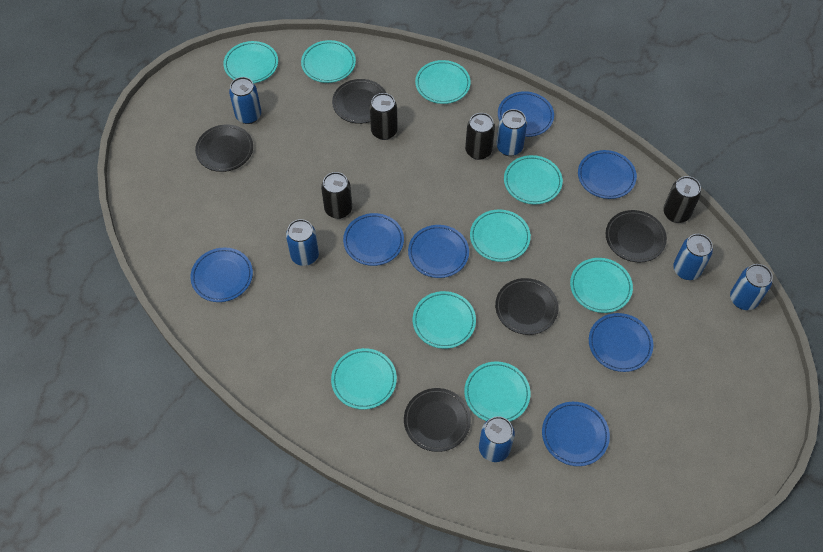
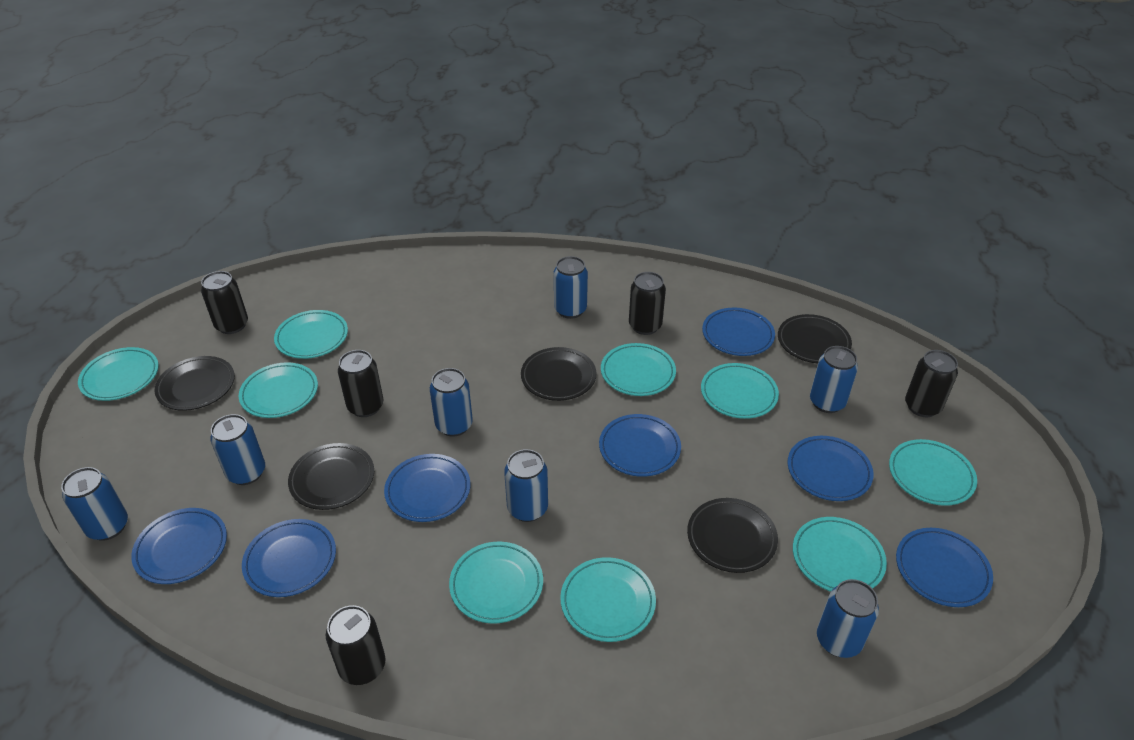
black can: 4 -> 5
blue can: 6 -> 7

